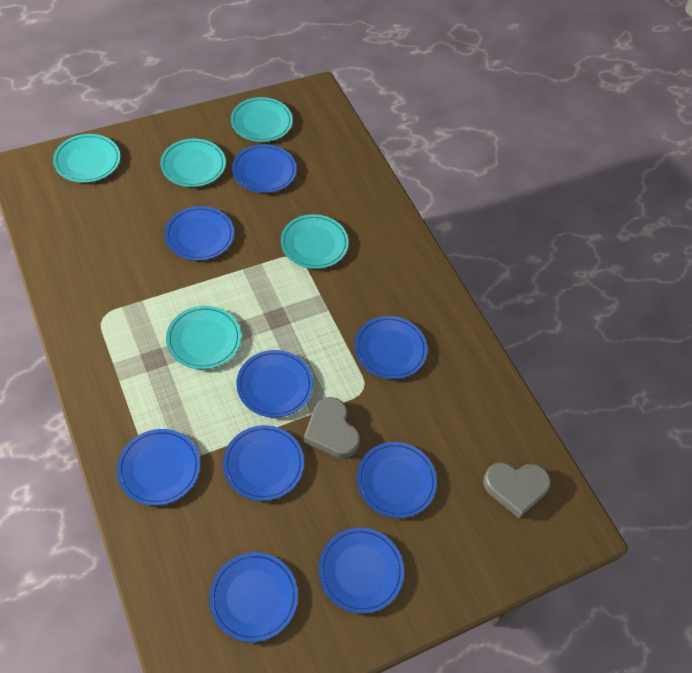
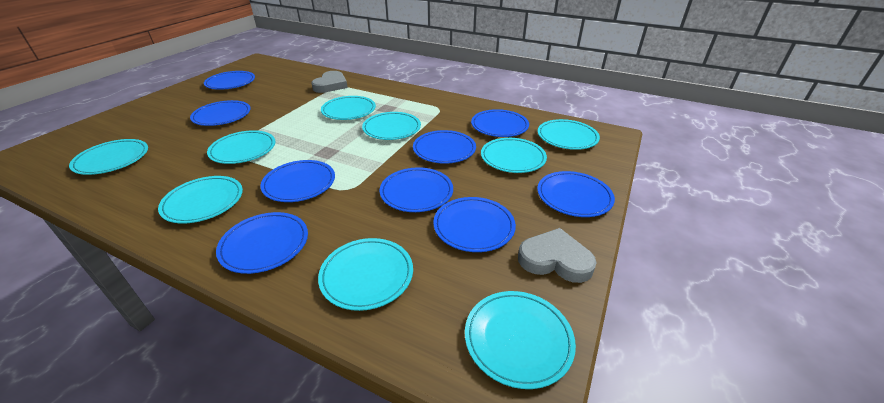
turquoise plate: 5 -> 9

